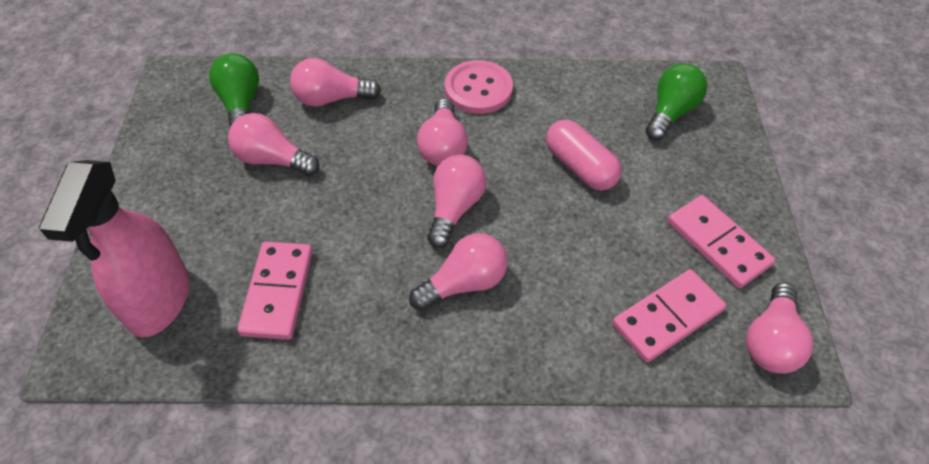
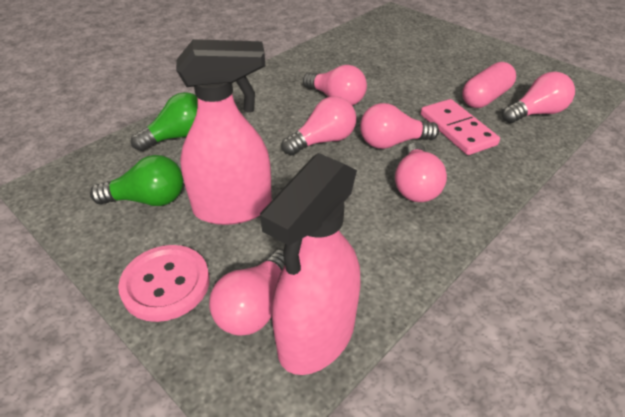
pink domino: 3 -> 1
pink spray bottle: 1 -> 2

